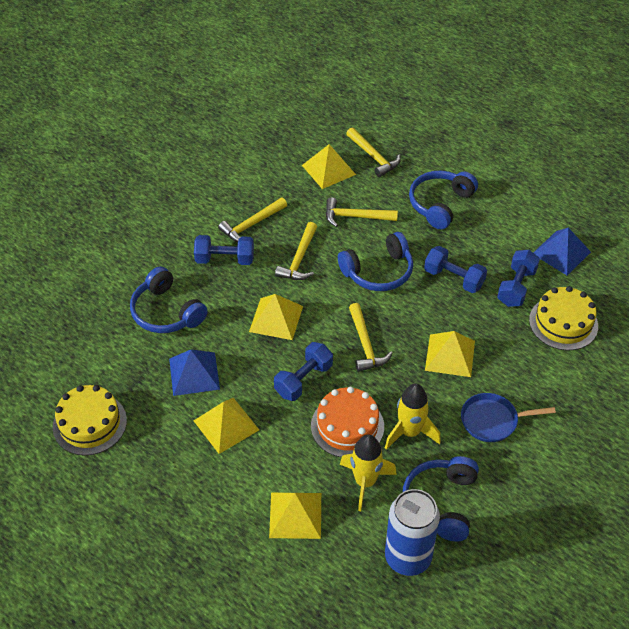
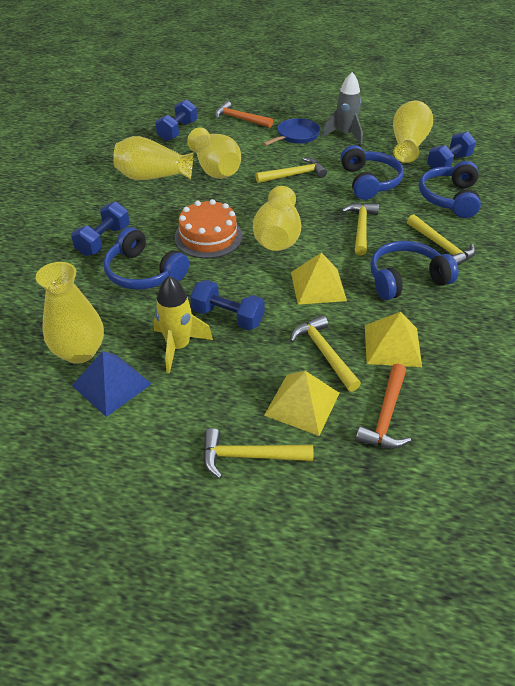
blue can: 1 -> 0
blue pyramid: 2 -> 1
grey rocket: 0 -> 1
orange hammer: 0 -> 2
yellow cake: 2 -> 0
yellow pyramid: 5 -> 3
yellow rocket: 2 -> 1
yellow vase: 0 -> 5

